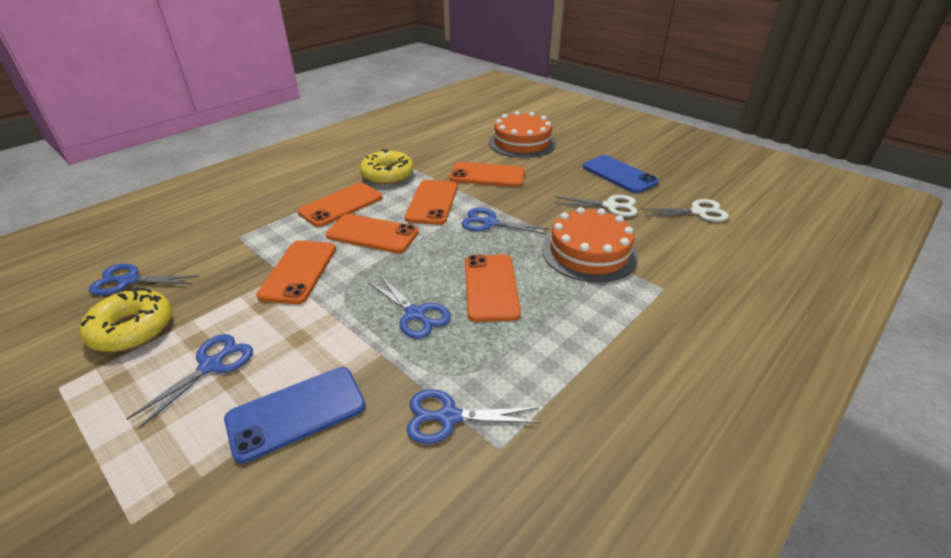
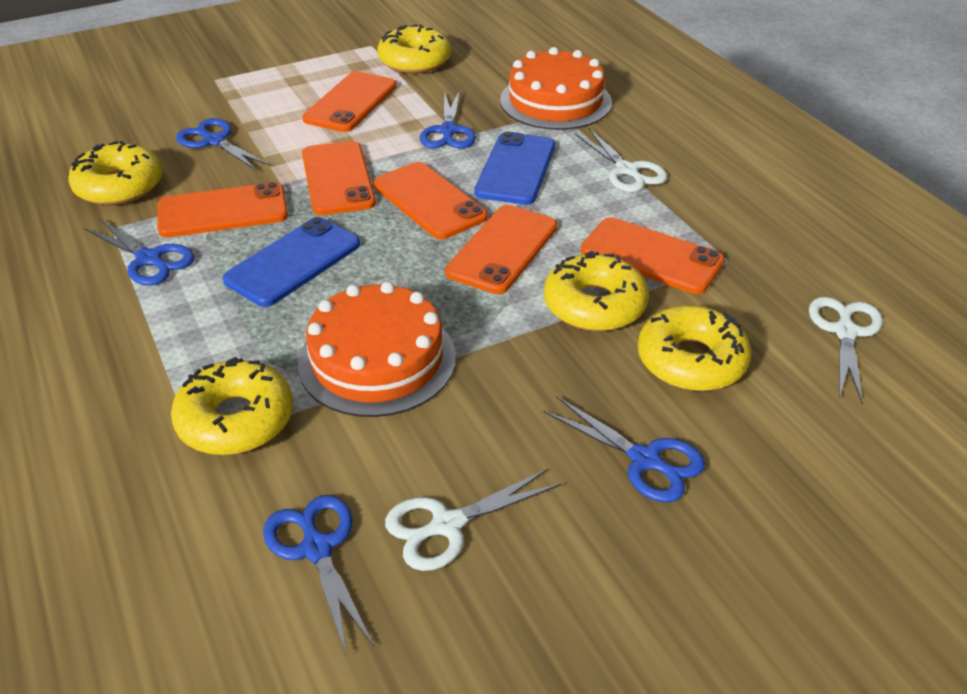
white scissors: 2 -> 3
yellow donut: 2 -> 5

